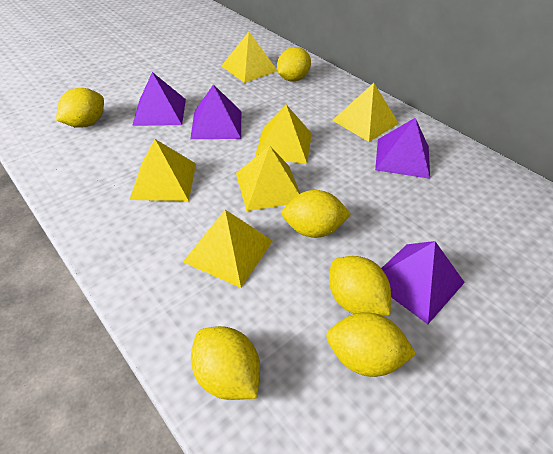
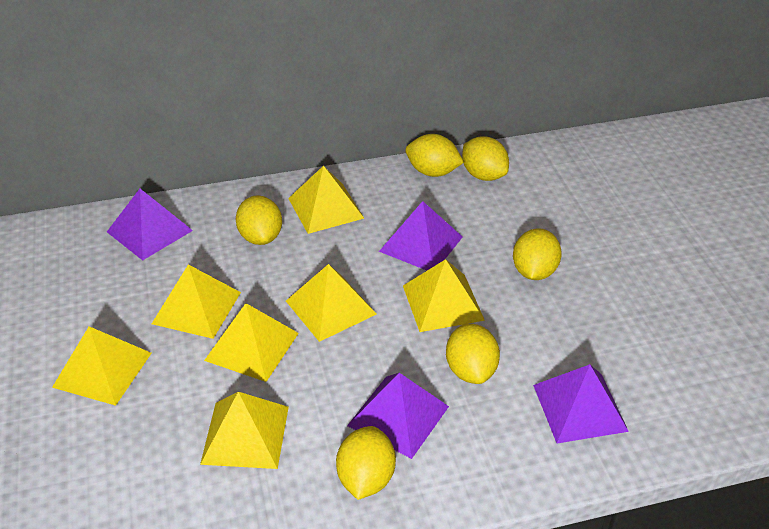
yellow pyramid: 6 -> 7

